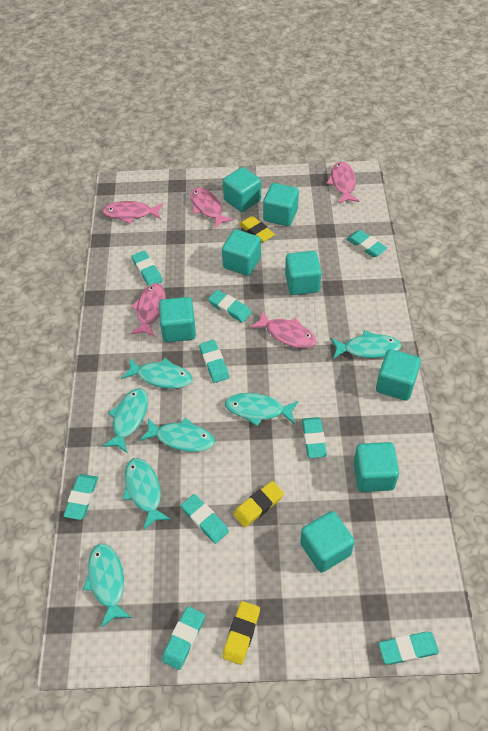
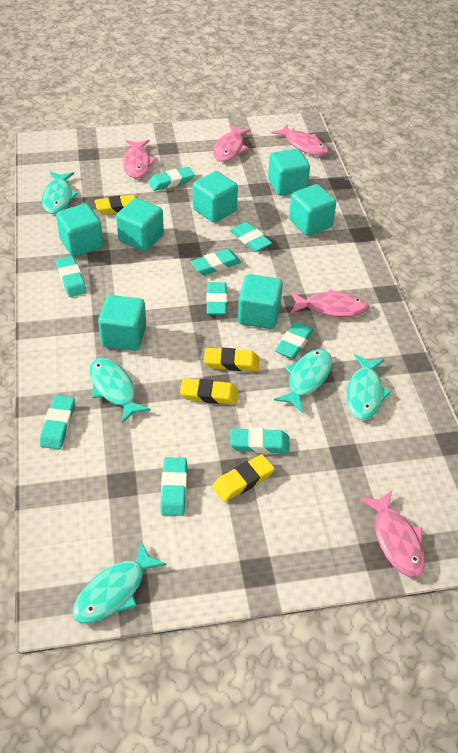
turquoise cube: 8 -> 7
turquoise fish: 7 -> 5
yellow eraser: 3 -> 4

